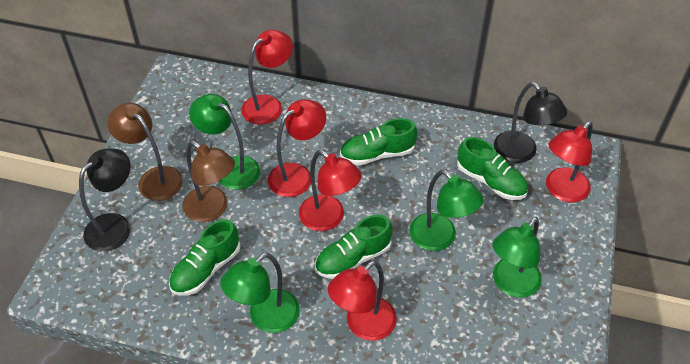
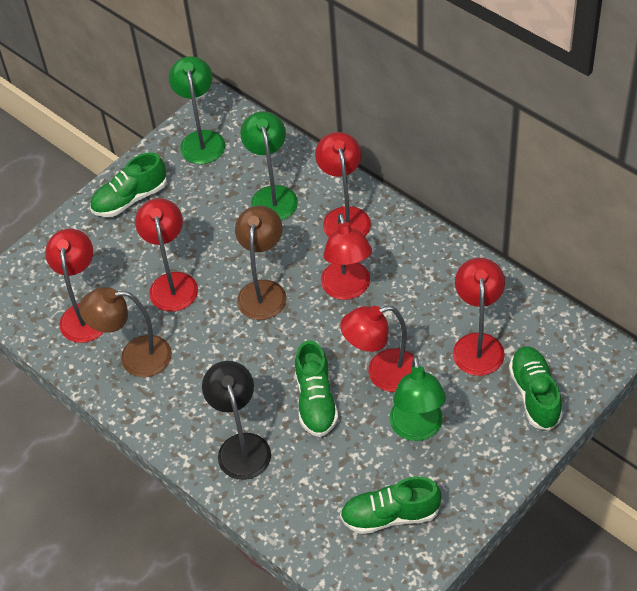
black lamp: 2 -> 1
green lamp: 4 -> 3
red lamp: 5 -> 6

